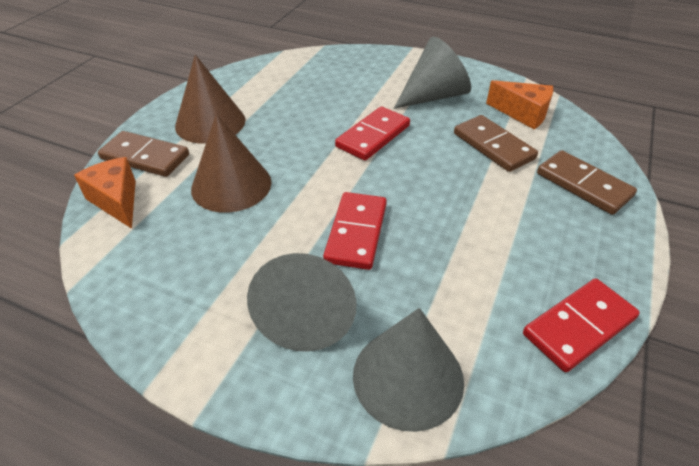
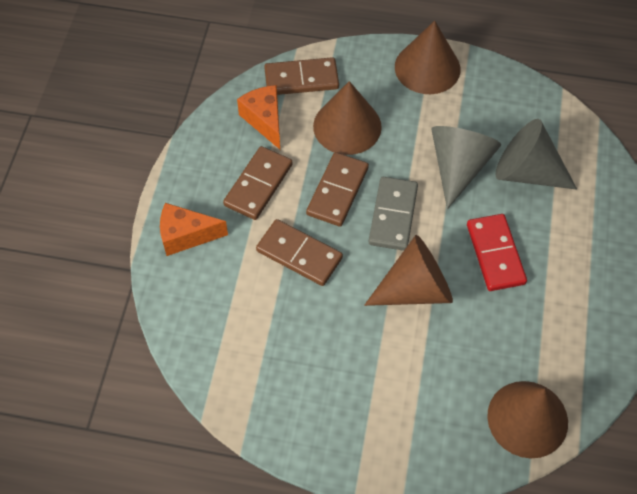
brown cone: 2 -> 4
brown domino: 3 -> 4
grey cone: 3 -> 2
grey domino: 0 -> 1
red domino: 3 -> 1

